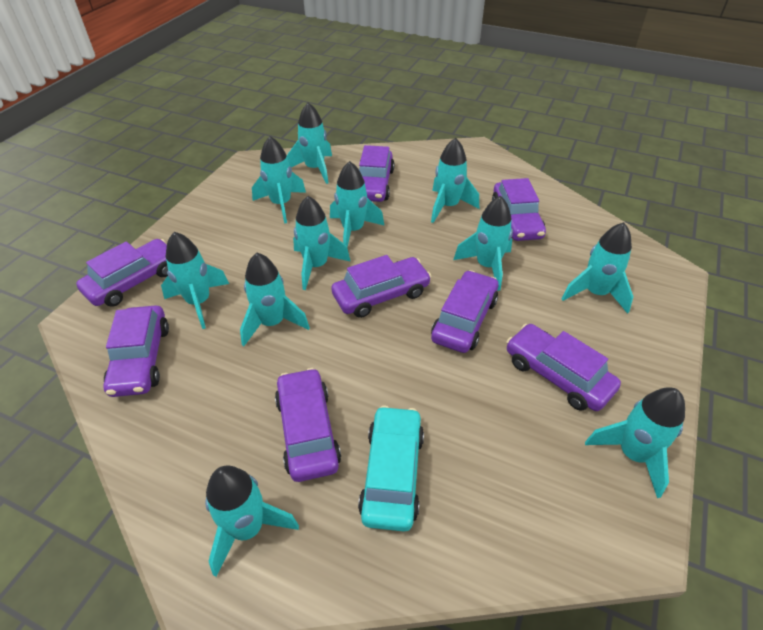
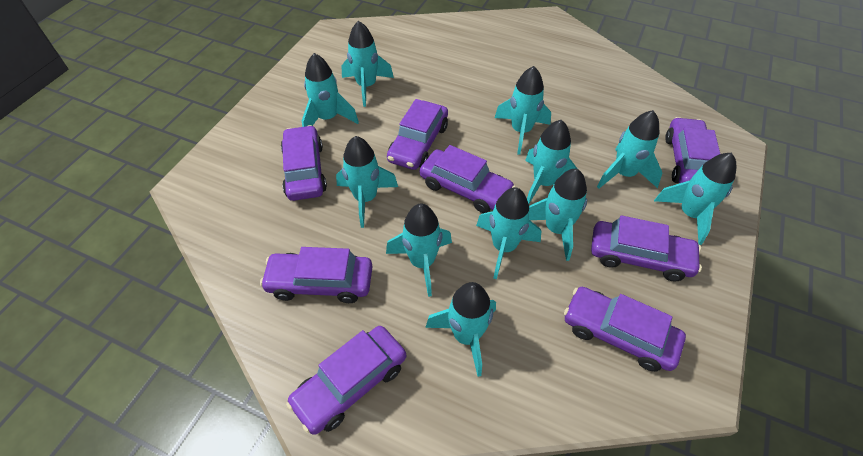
turquoise car: 1 -> 0

